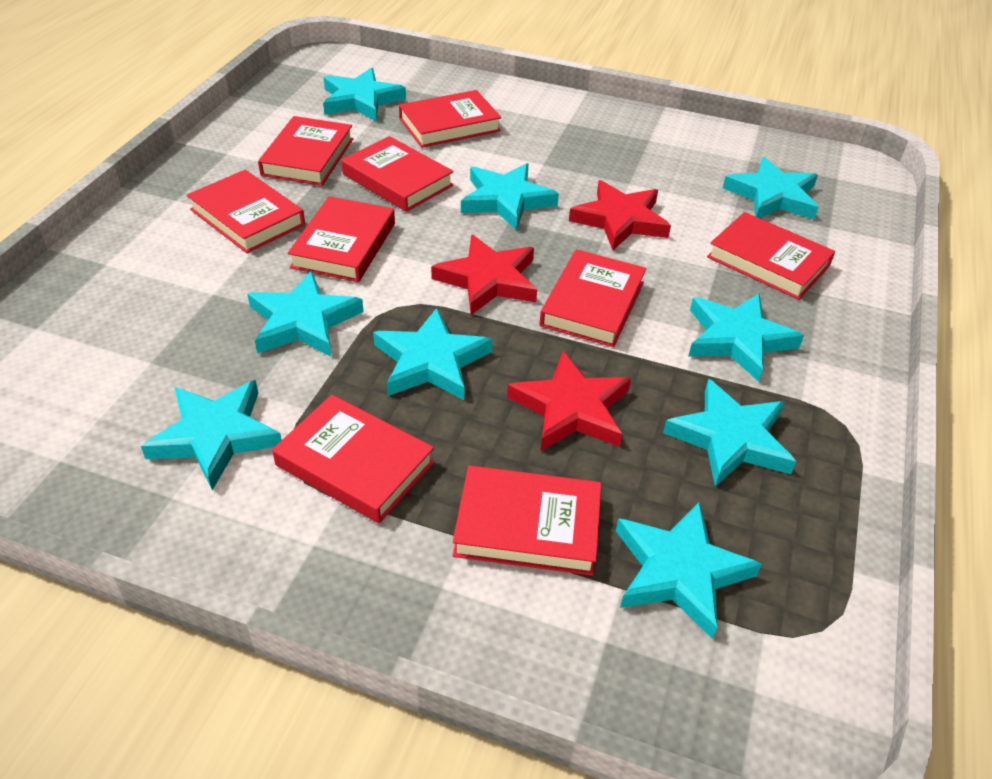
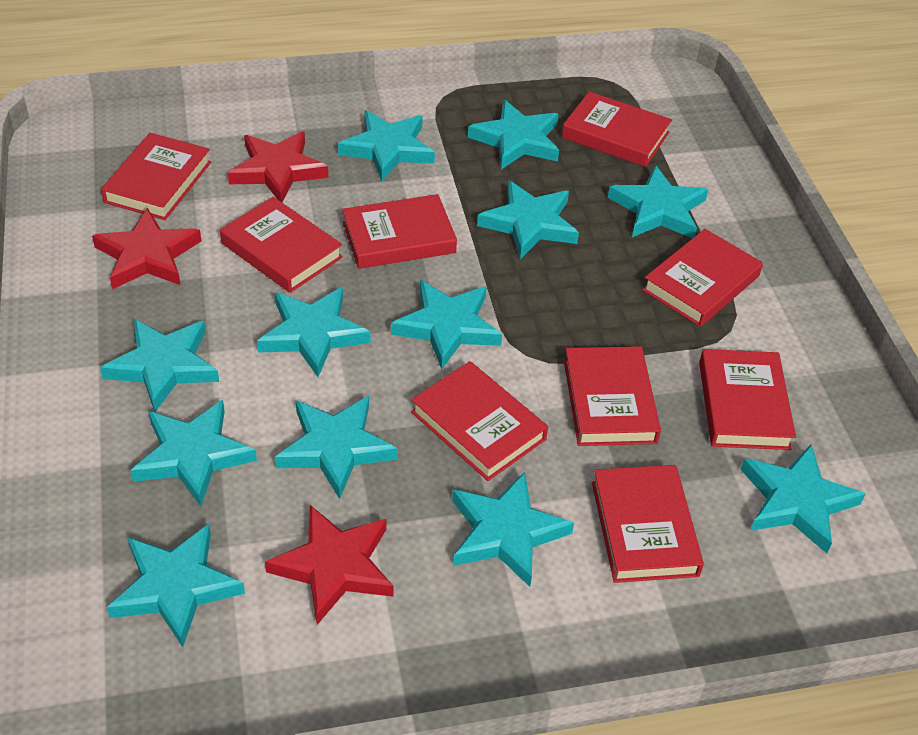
turquoise star: 9 -> 12

